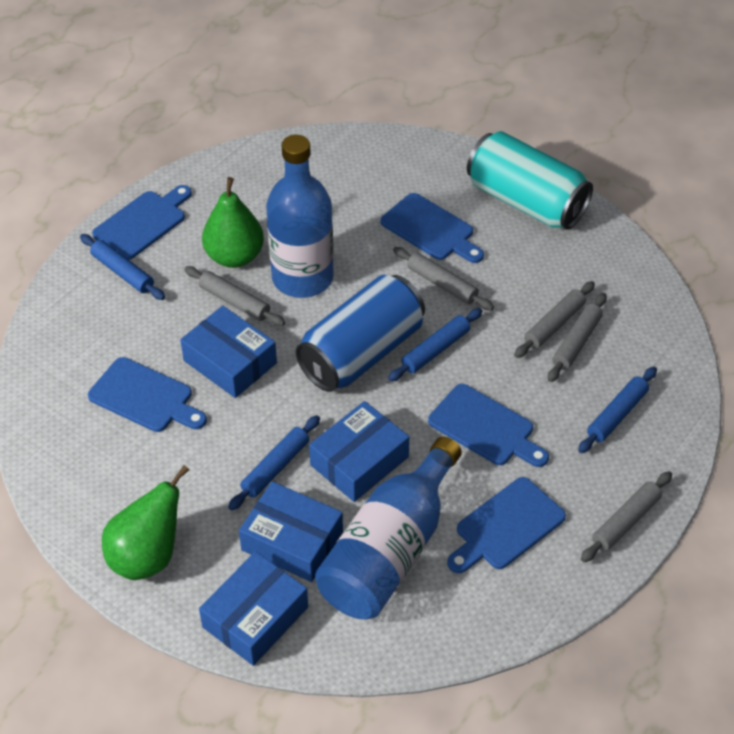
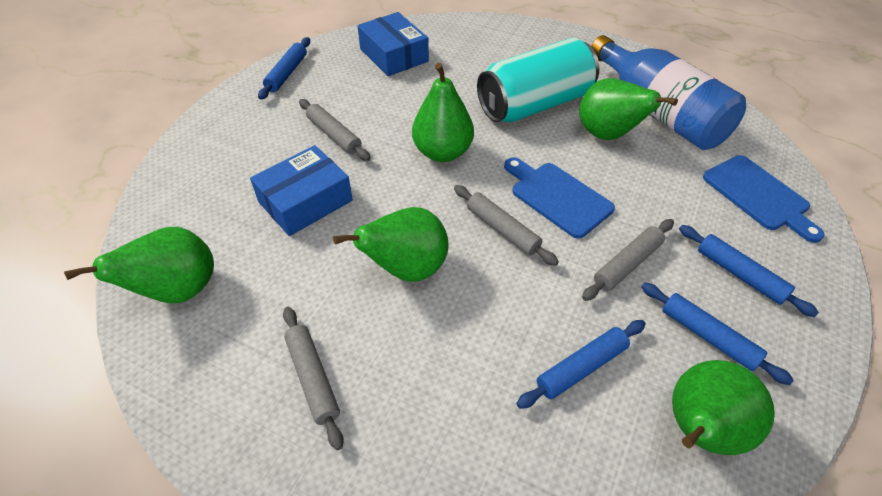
blue bottle: 2 -> 1
blue box: 4 -> 2
blue can: 1 -> 0
blue cutting board: 5 -> 2
green pear: 2 -> 5
grey rolling pin: 5 -> 4

